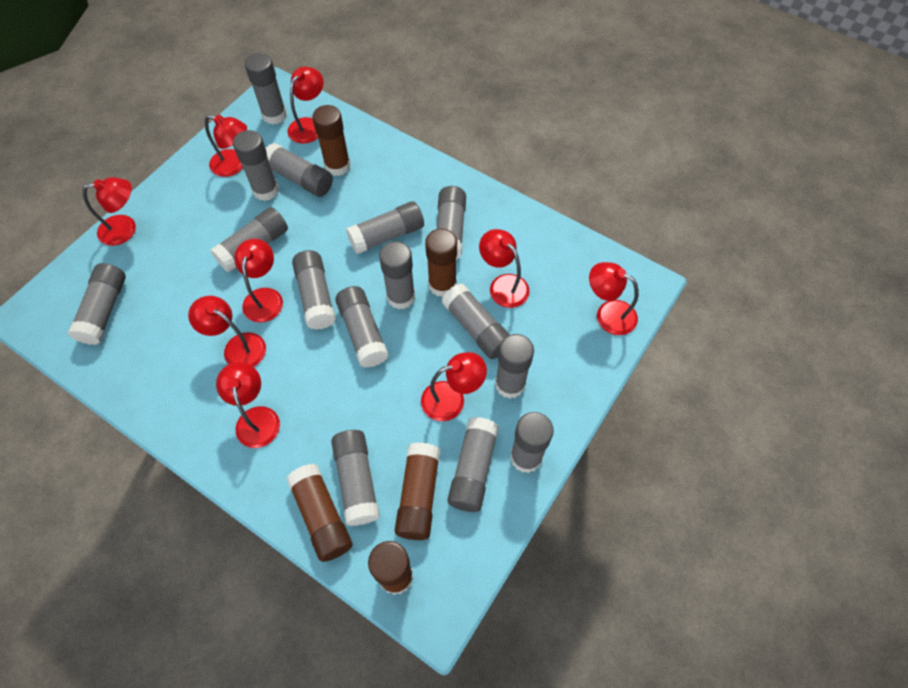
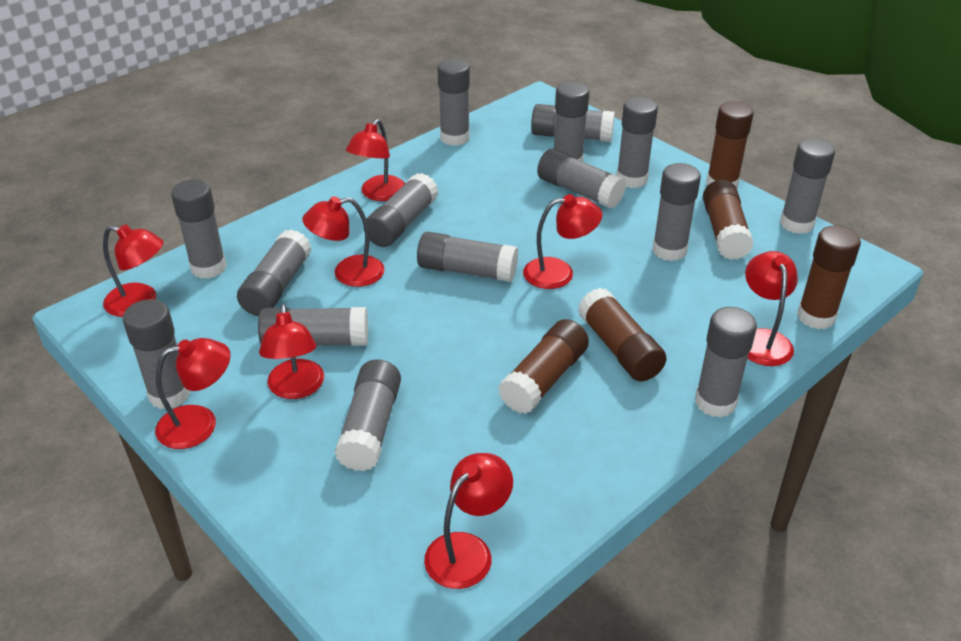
red lamp: 9 -> 8

